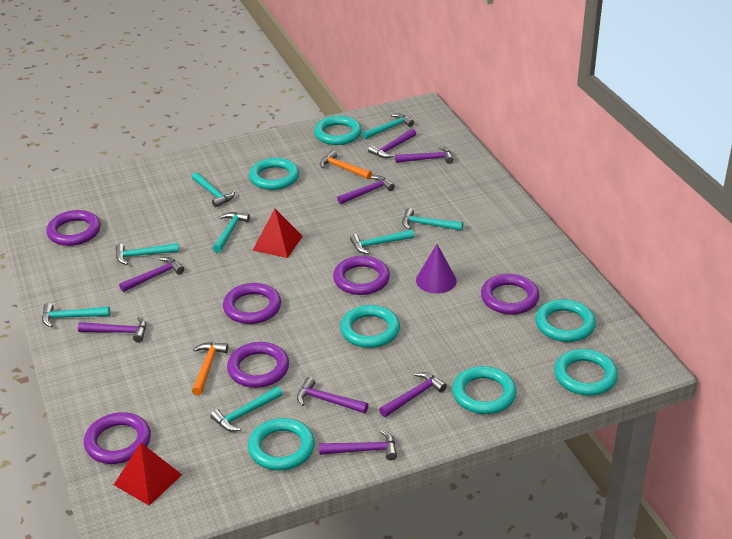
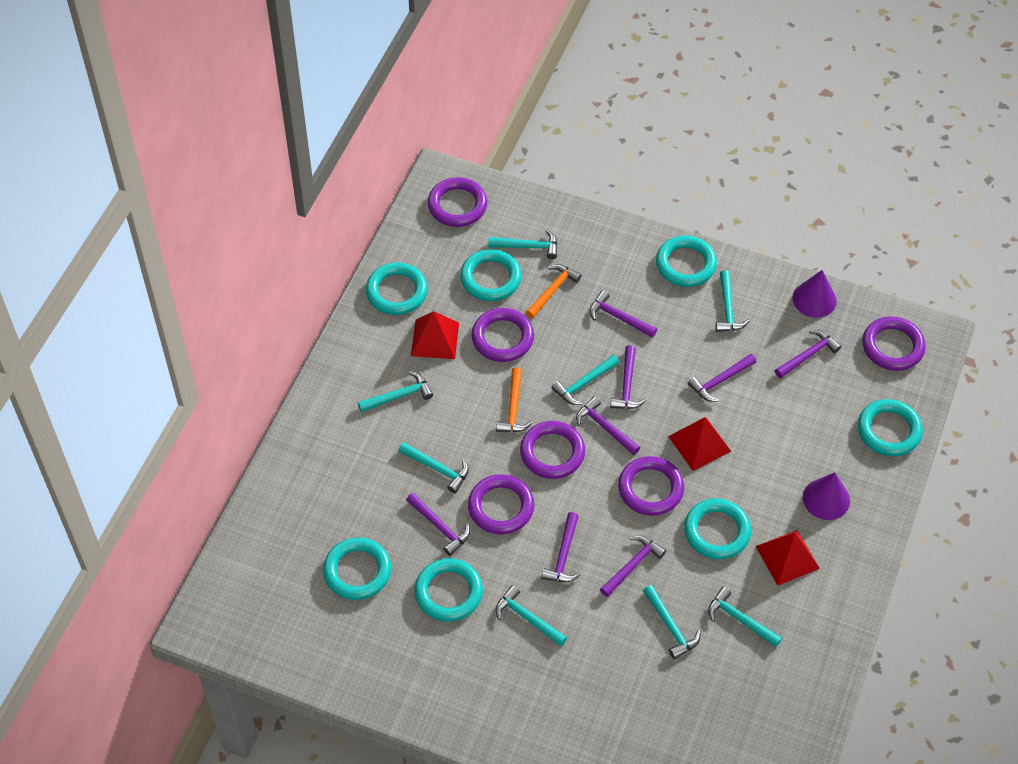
purple cone: 1 -> 2
red pyramid: 2 -> 3

